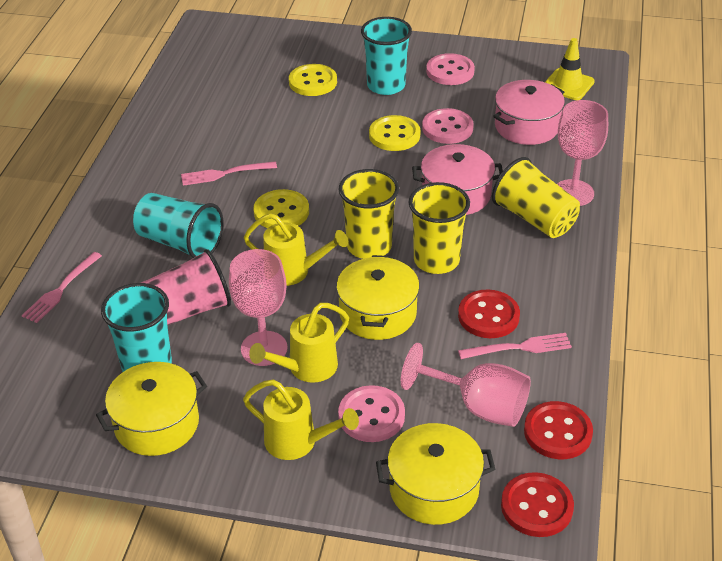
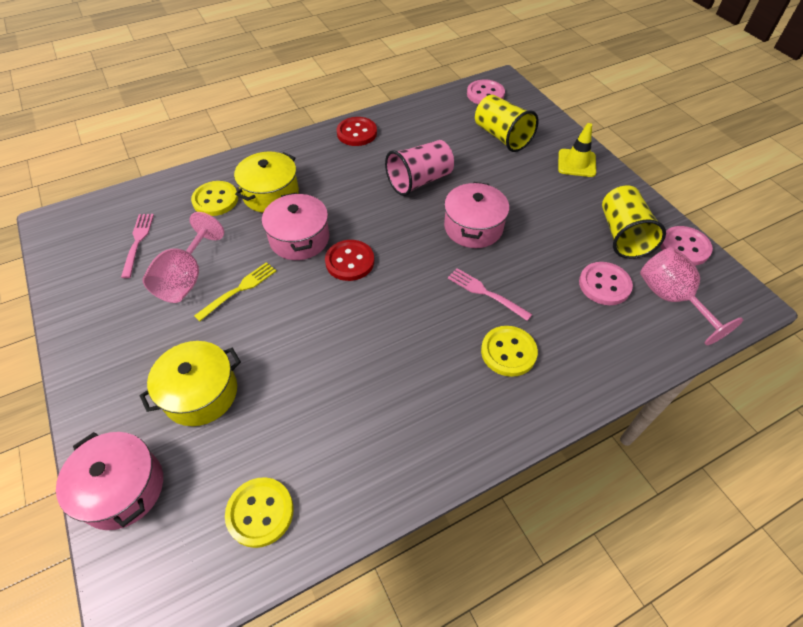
pink fork: 3 -> 2
pink goblet: 3 -> 2
pink pot: 2 -> 3
red button: 3 -> 2
turquoise cup: 3 -> 0
yellow cup: 3 -> 2
yellow fork: 0 -> 1
yellow pot: 3 -> 2
yellow watering can: 3 -> 0

